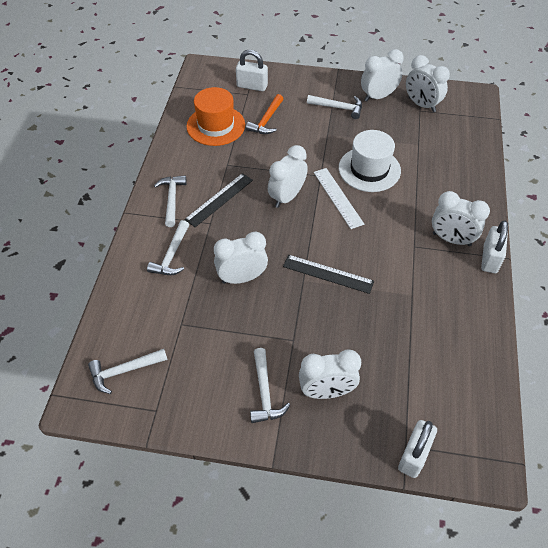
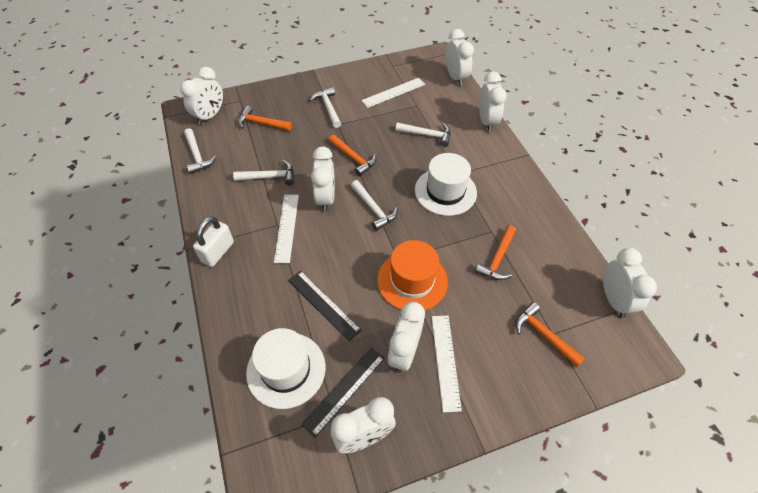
orange hammer: 1 -> 4
white clock: 6 -> 7
white hat: 1 -> 2
white padlock: 3 -> 1
white ruler: 1 -> 3

